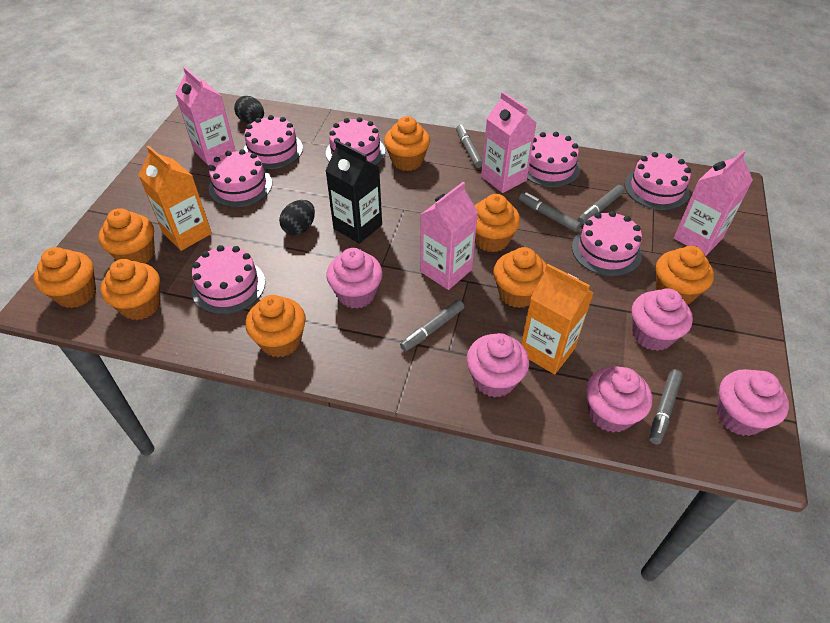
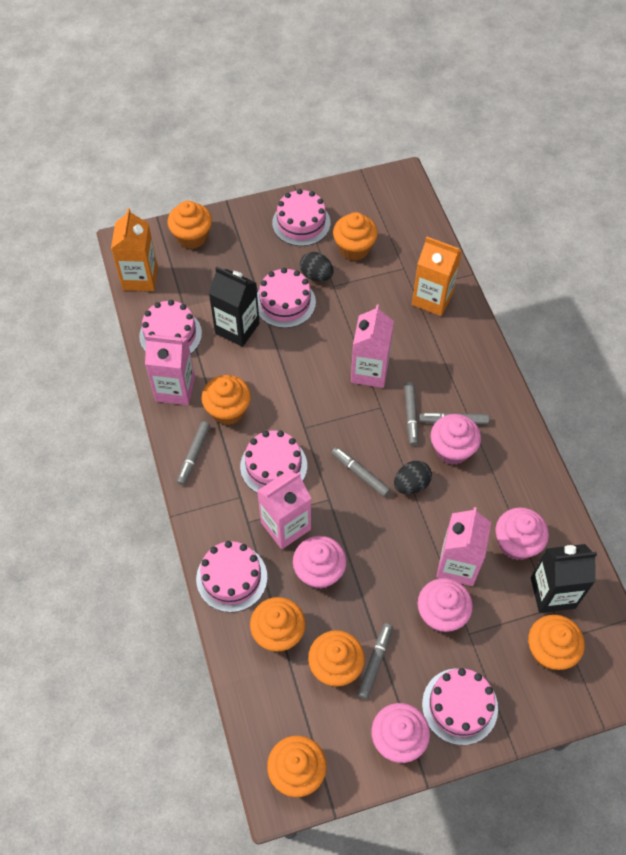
black carton: 1 -> 2
orange cupcake: 8 -> 7
pink cake: 7 -> 6

